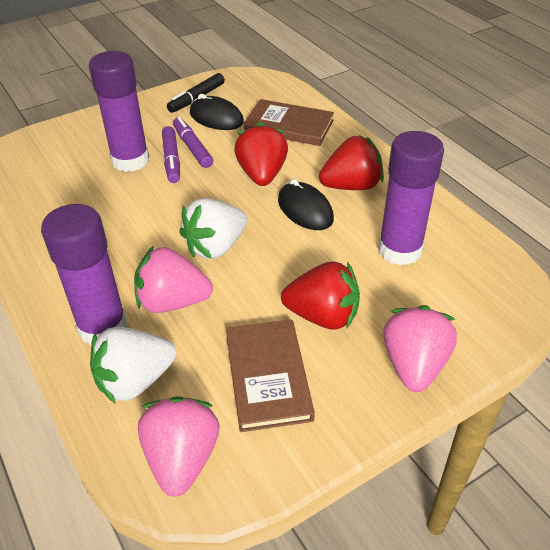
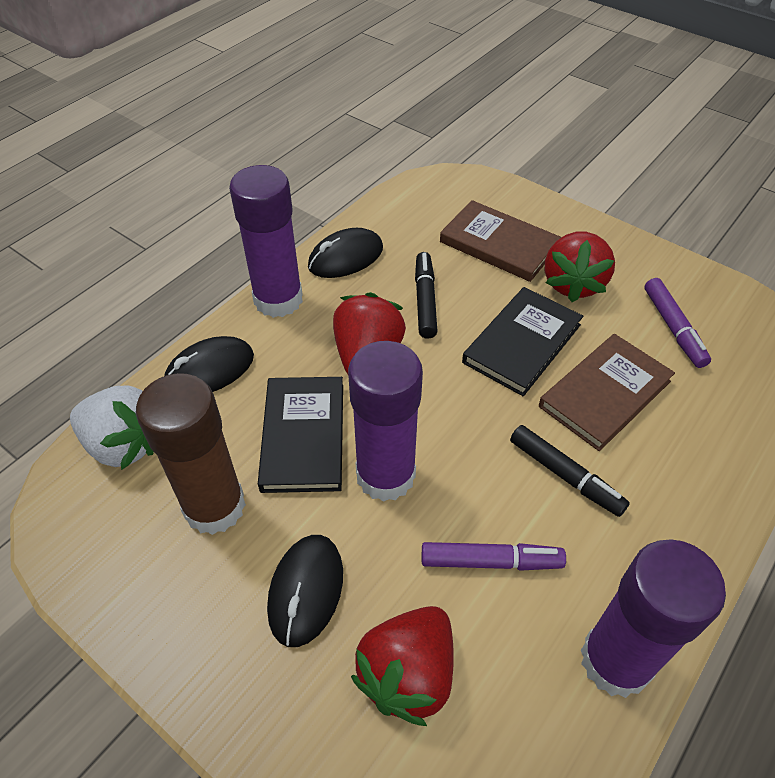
black book: 0 -> 2
black marker: 1 -> 2
black mouse: 2 -> 3
brown glue stick: 0 -> 1
pink strawberry: 3 -> 0
white strawberry: 2 -> 1

